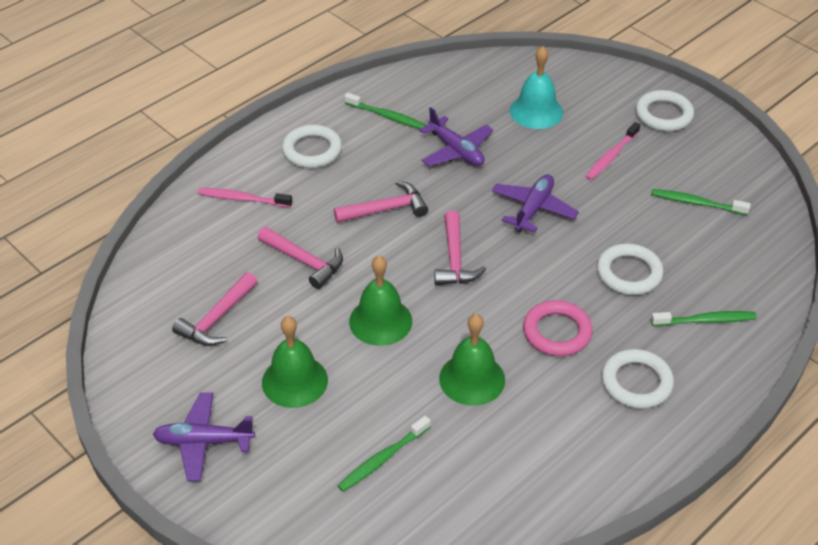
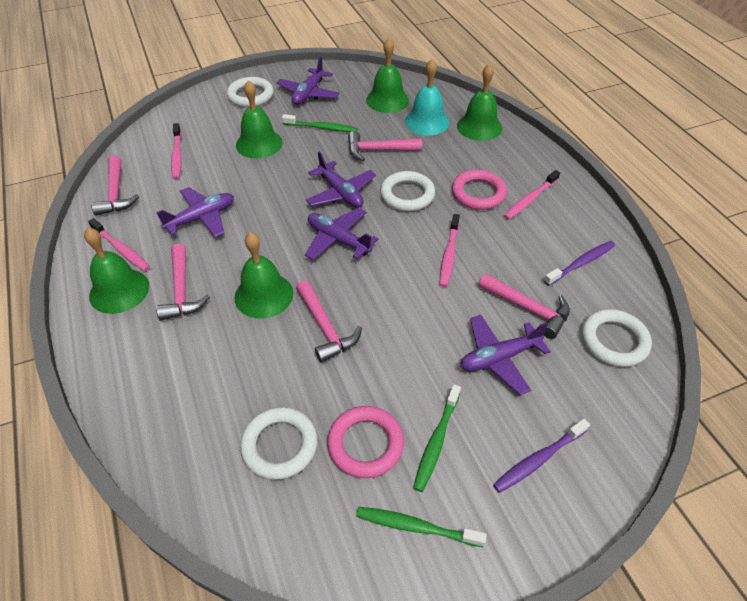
green bell: 3 -> 5
green toothbrush: 4 -> 3
pink hammer: 4 -> 5
pink ring: 1 -> 2
pink toothbrush: 2 -> 4
purple plane: 3 -> 5
purple toothbrush: 0 -> 2

